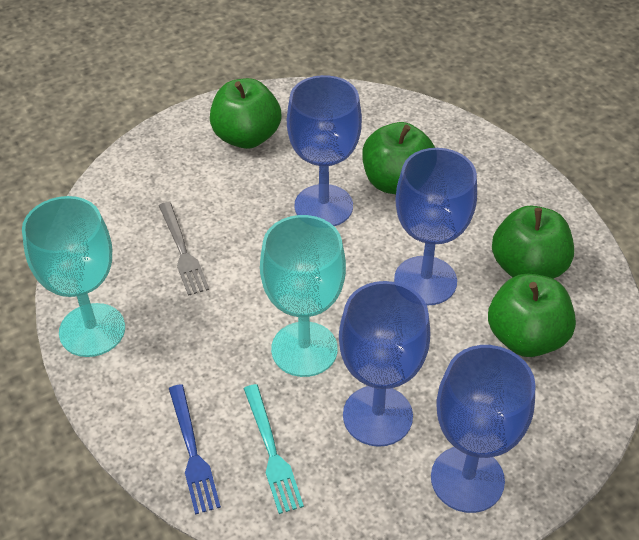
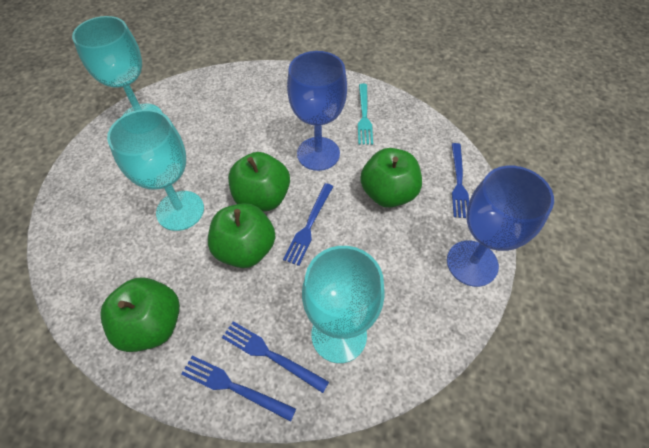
blue fork: 1 -> 4
blue goblet: 4 -> 2
grey fork: 1 -> 0
turquoise goblet: 2 -> 3

